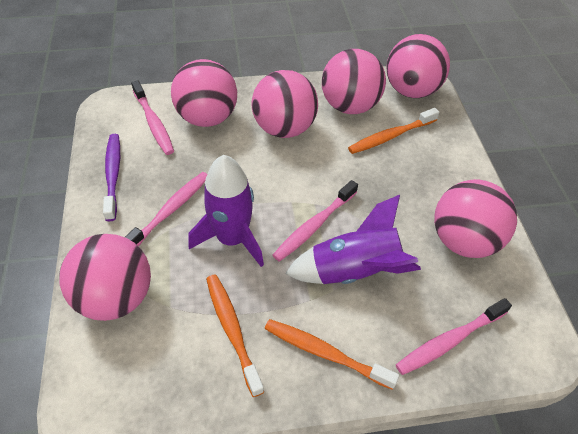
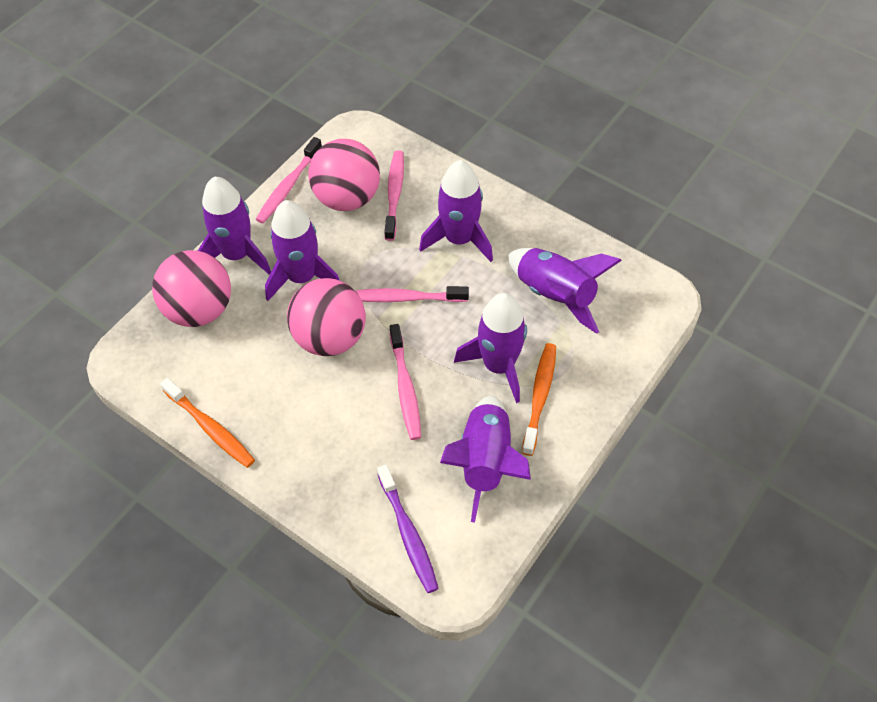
orange toothbrush: 3 -> 2
pink ball: 6 -> 3
purple rocket: 2 -> 6

